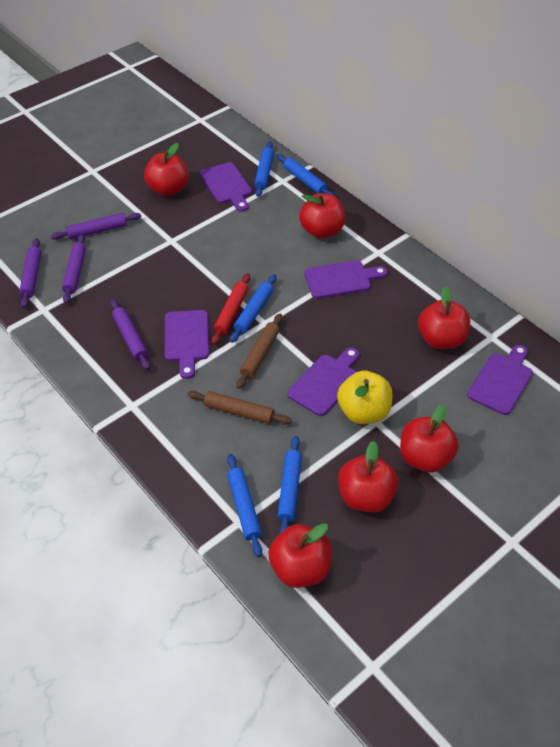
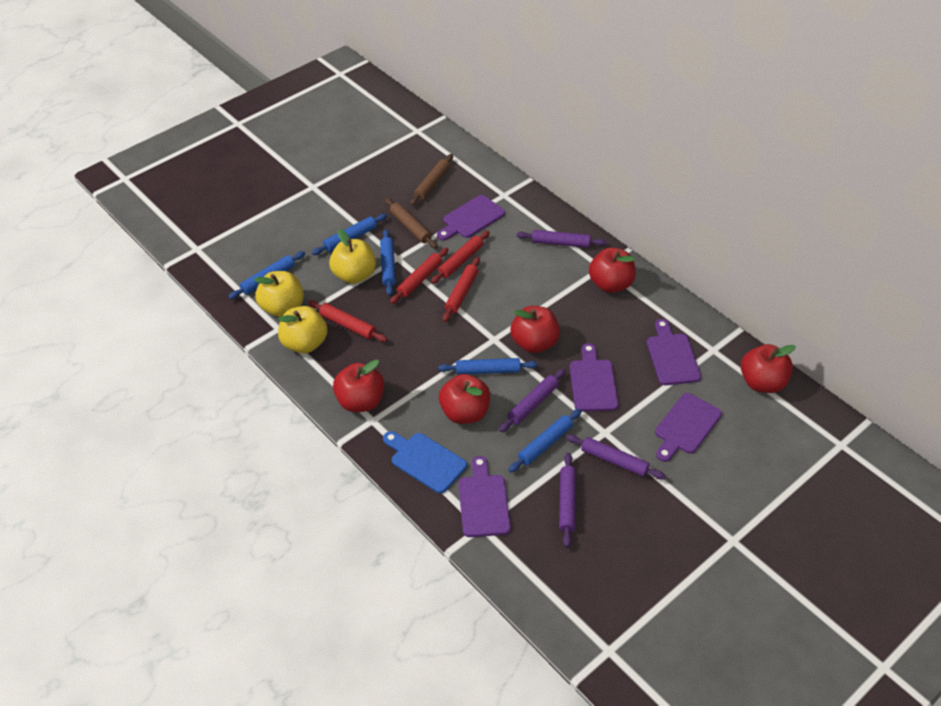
blue cutting board: 0 -> 1
red apple: 6 -> 5
red rolling pin: 1 -> 4
yellow apple: 1 -> 3

